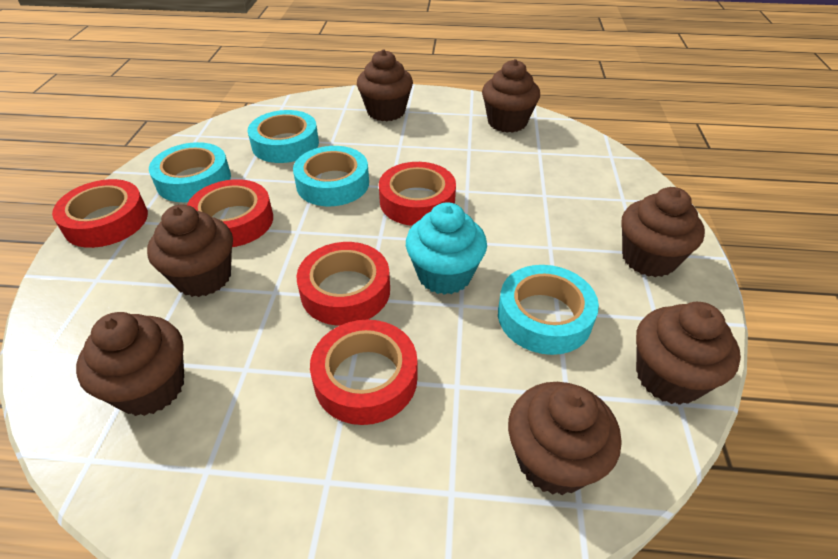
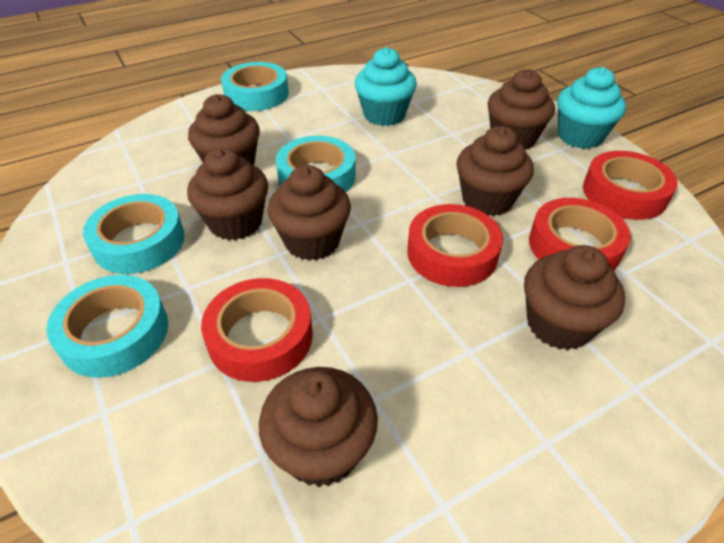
red tape: 5 -> 4
turquoise cupcake: 1 -> 2

